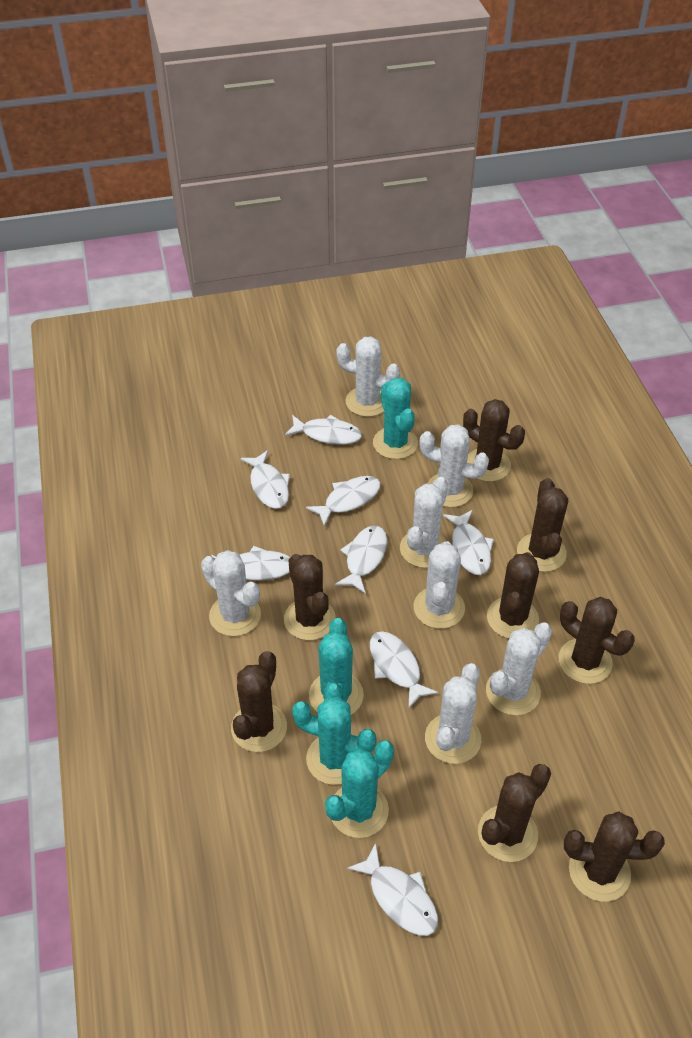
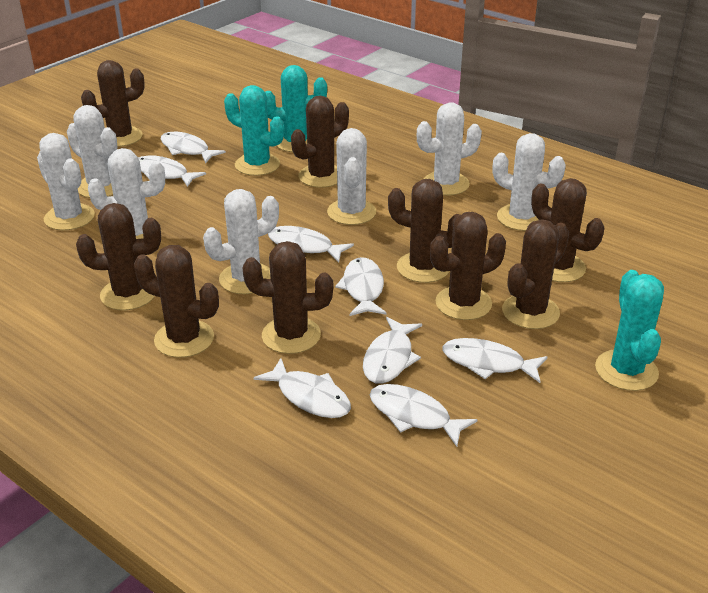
brown cactus: 8 -> 9
turquoise cactus: 4 -> 3

